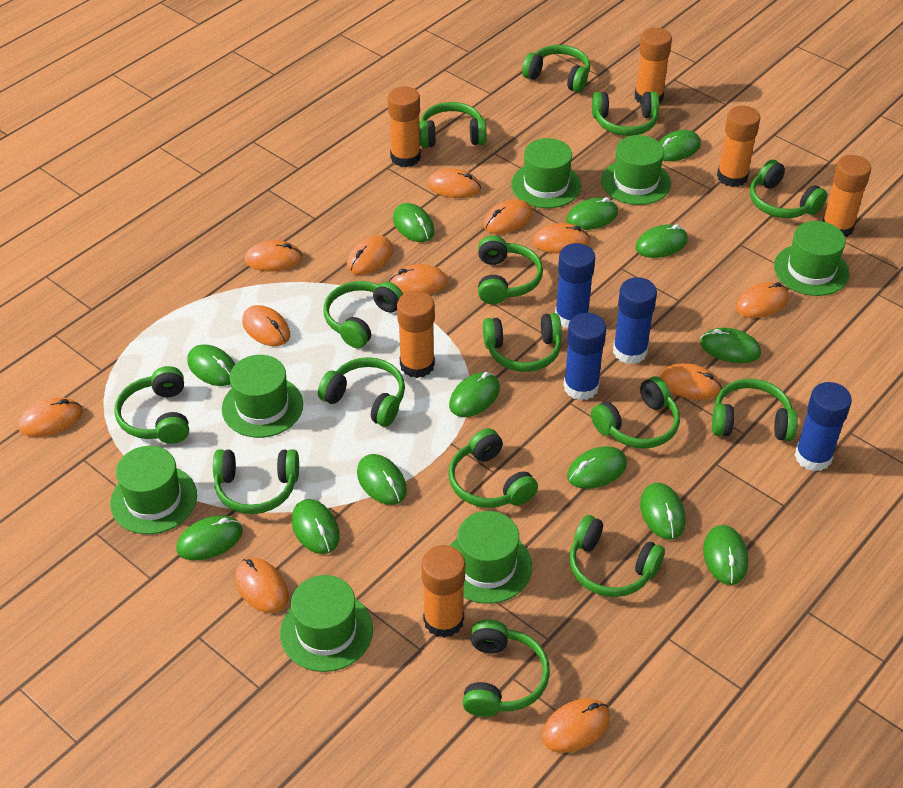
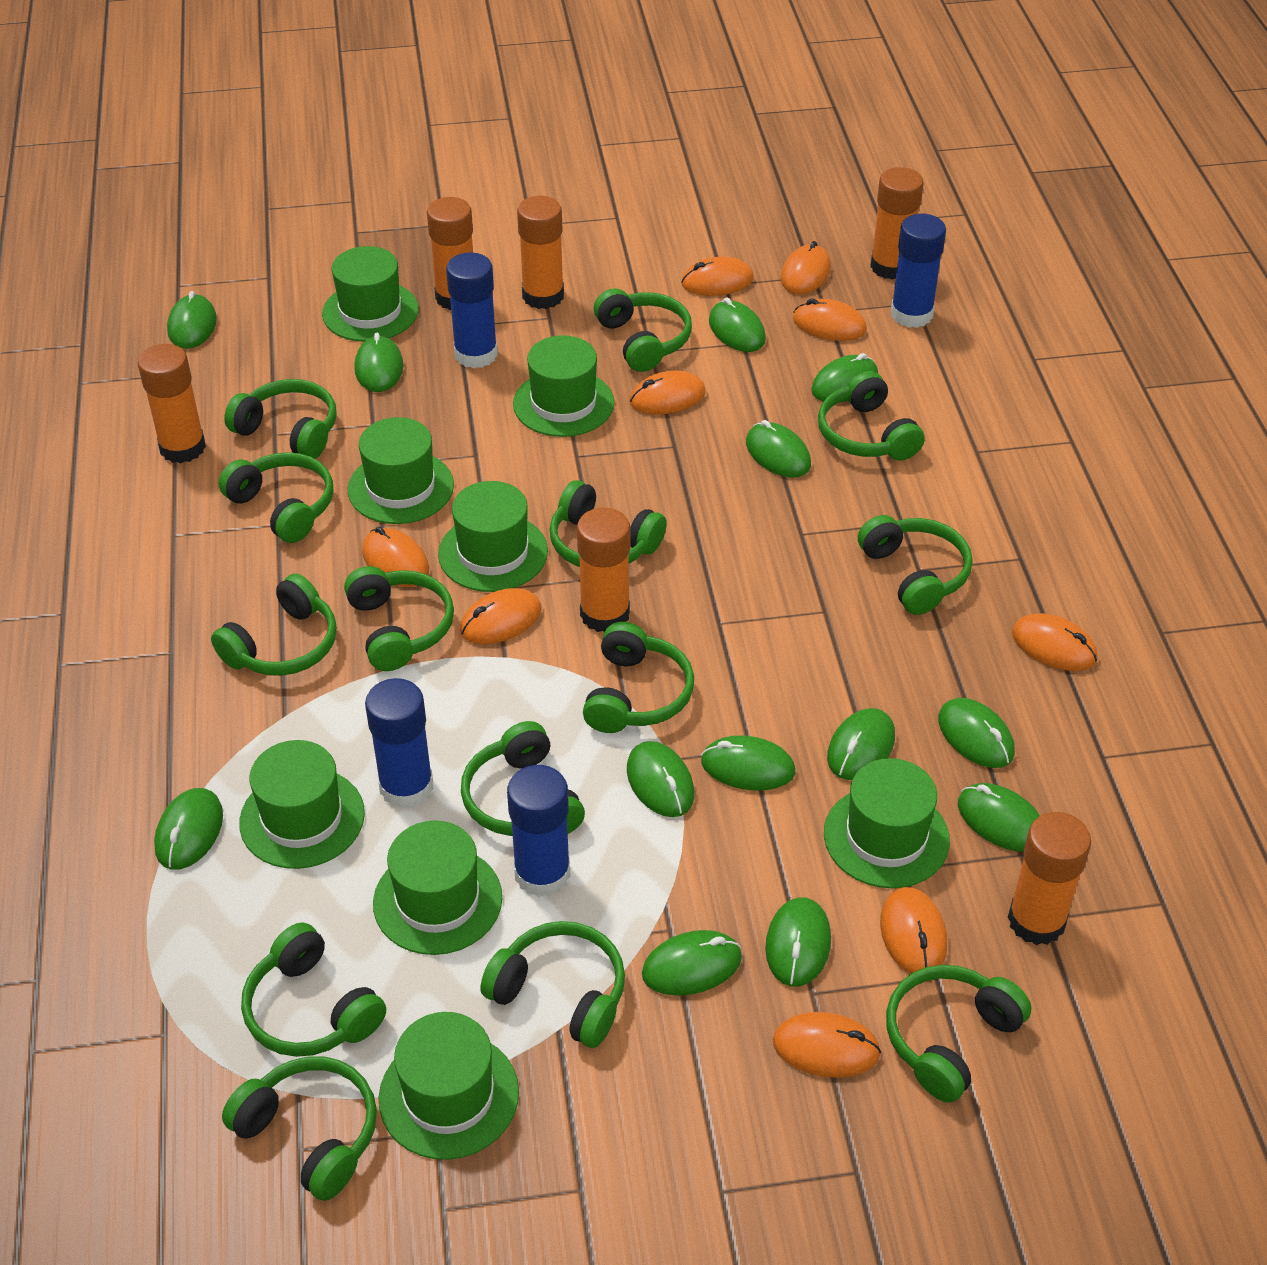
green hat: 7 -> 8
green headphones: 15 -> 14
orange mouse: 12 -> 9

